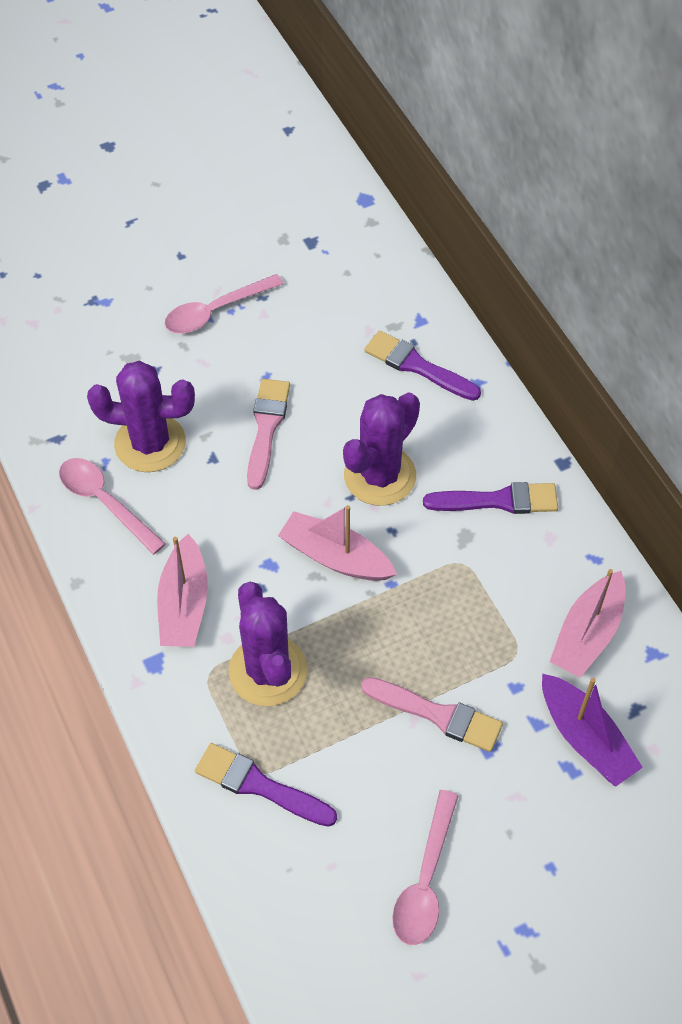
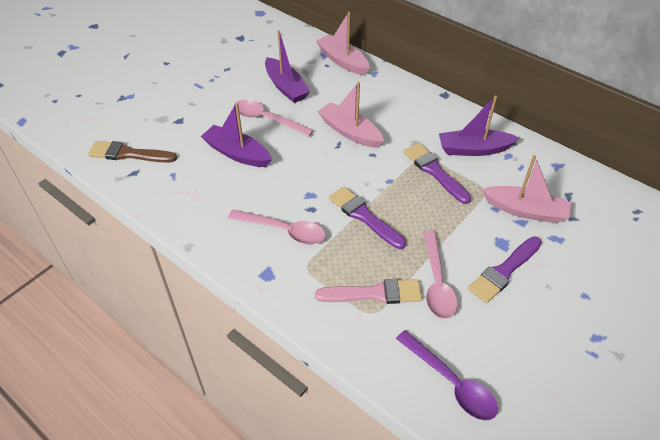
brown brush: 0 -> 1
pink brush: 2 -> 1
purple boat: 1 -> 3
purple cactus: 3 -> 0
purple spoon: 0 -> 1

